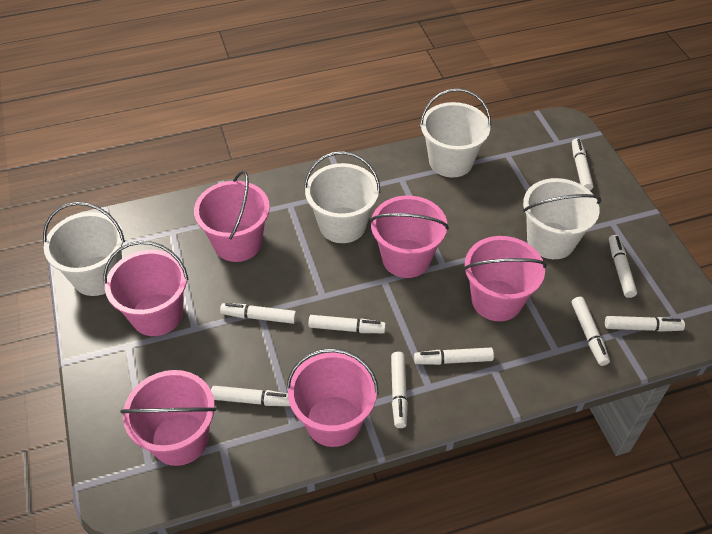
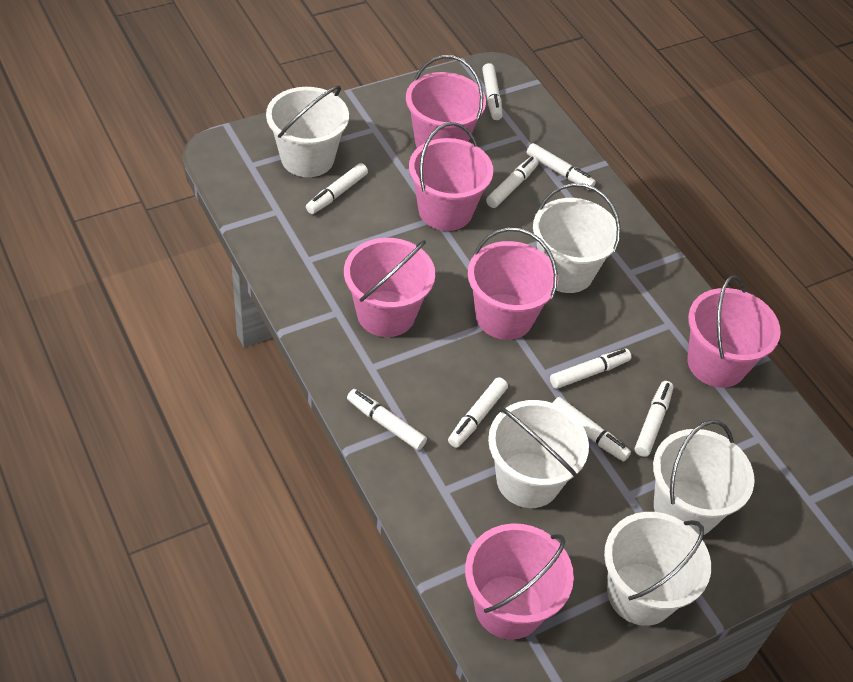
white bucket: 4 -> 5

